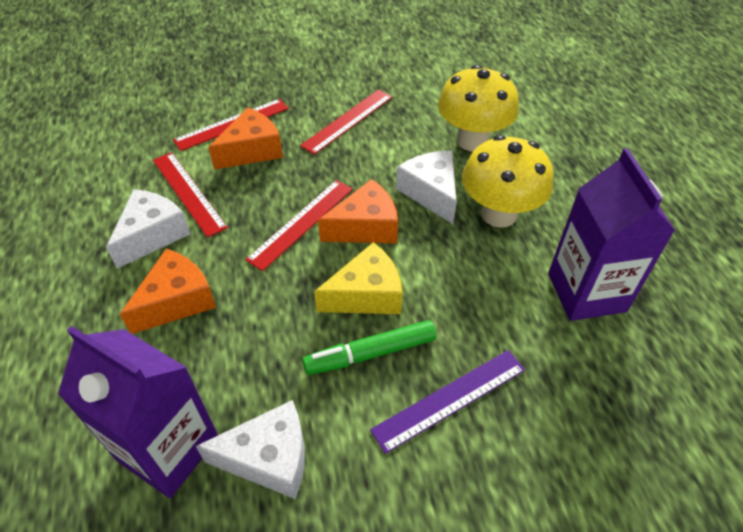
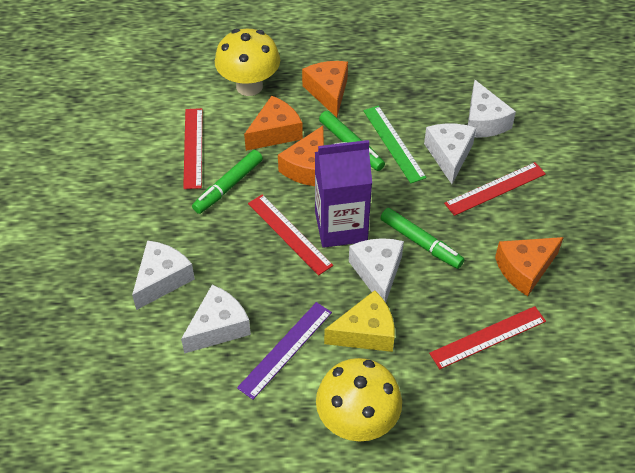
green marker: 1 -> 3
green ruler: 0 -> 1
orange cheese: 3 -> 4
purple carton: 2 -> 1
white cheese: 3 -> 5

